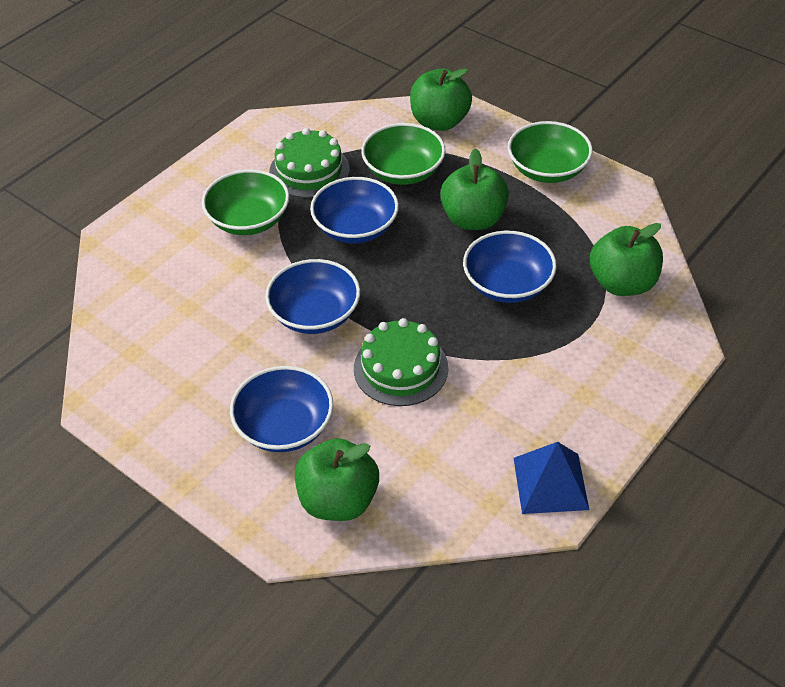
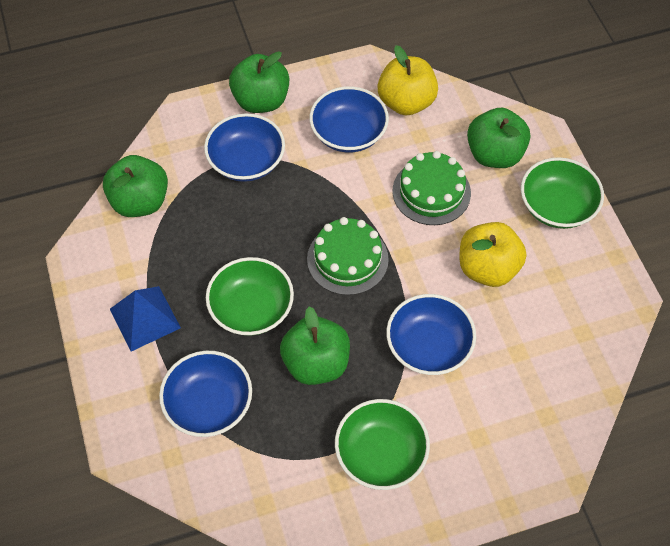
yellow apple: 0 -> 2

